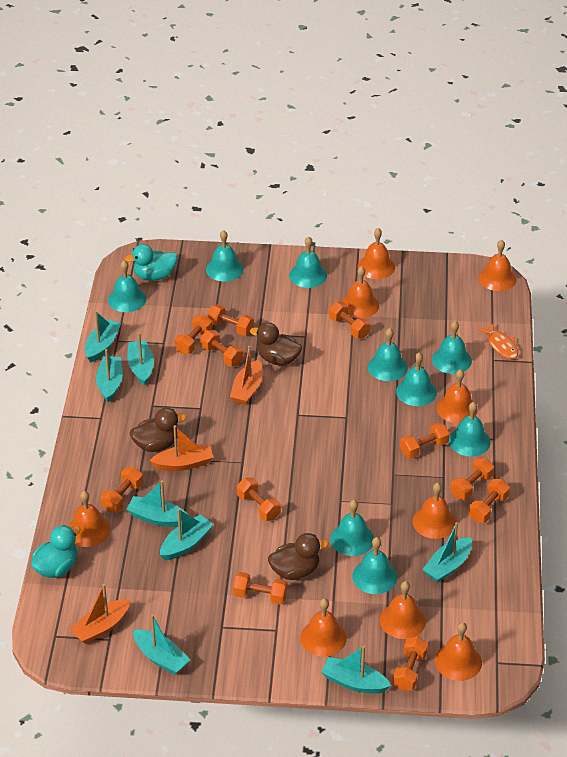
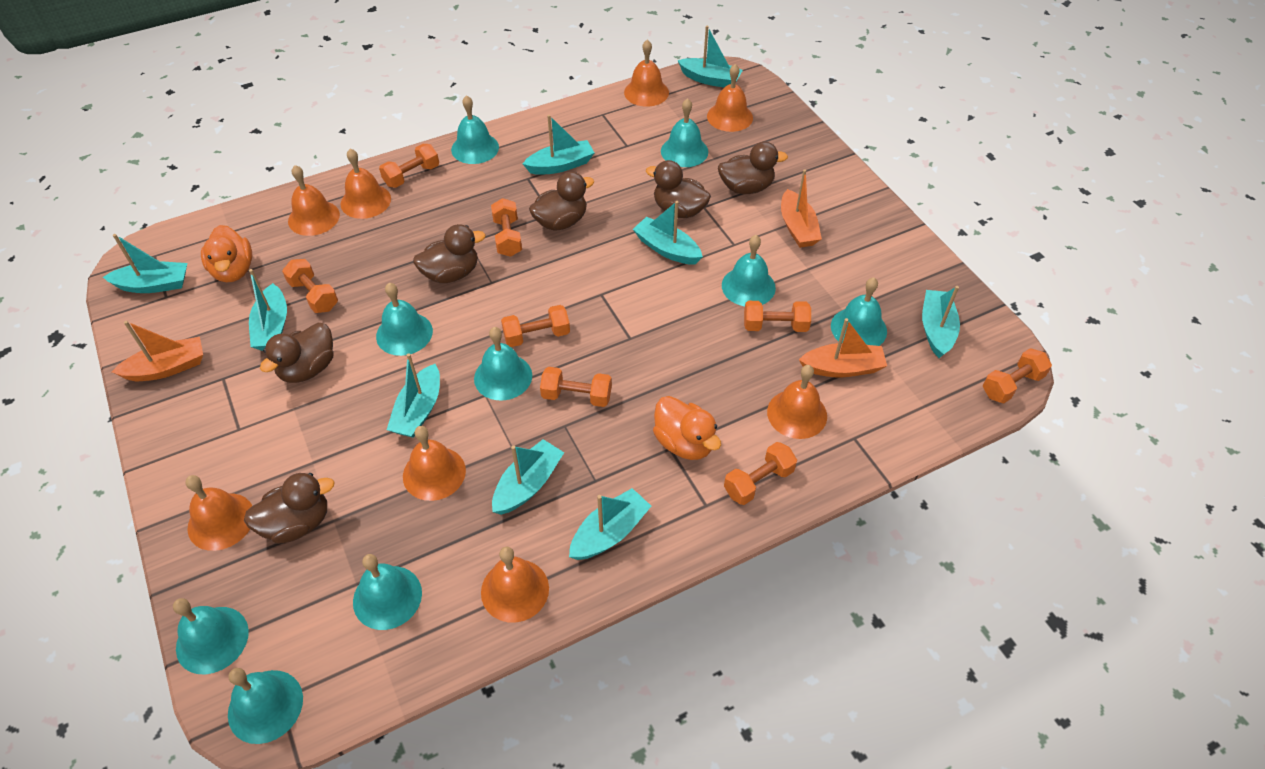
brown duck: 3 -> 6
orange bell: 9 -> 8
orange duck: 0 -> 2
orange dumbbell: 11 -> 8
orange fish: 1 -> 0
turquoise boat: 8 -> 9
turquoise duck: 2 -> 0

